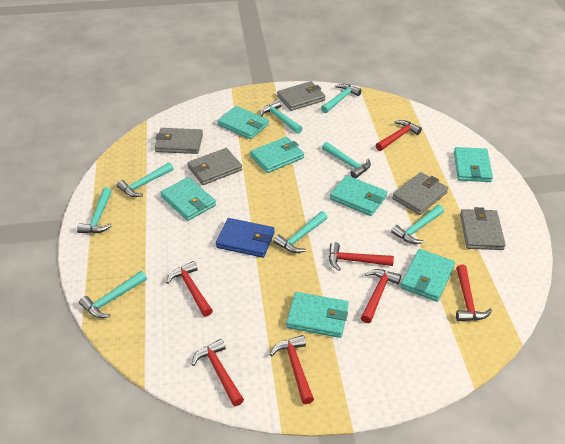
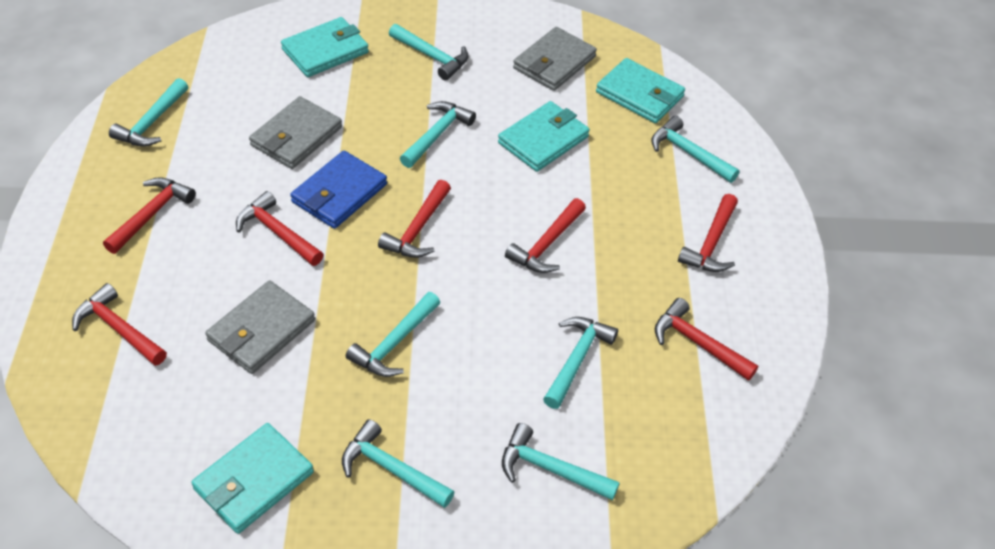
grey wallet: 5 -> 3
turquoise wallet: 7 -> 4

